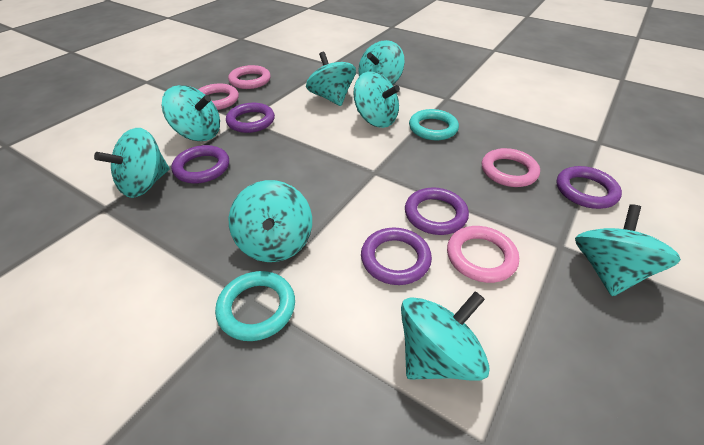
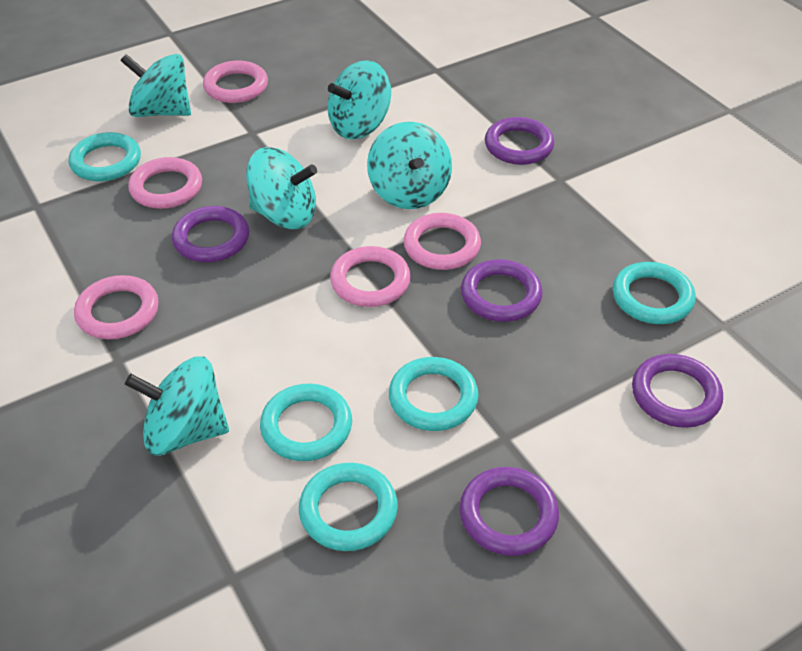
pink ring: 4 -> 5
turquoise ring: 2 -> 5
turquoise spinning top: 8 -> 5

